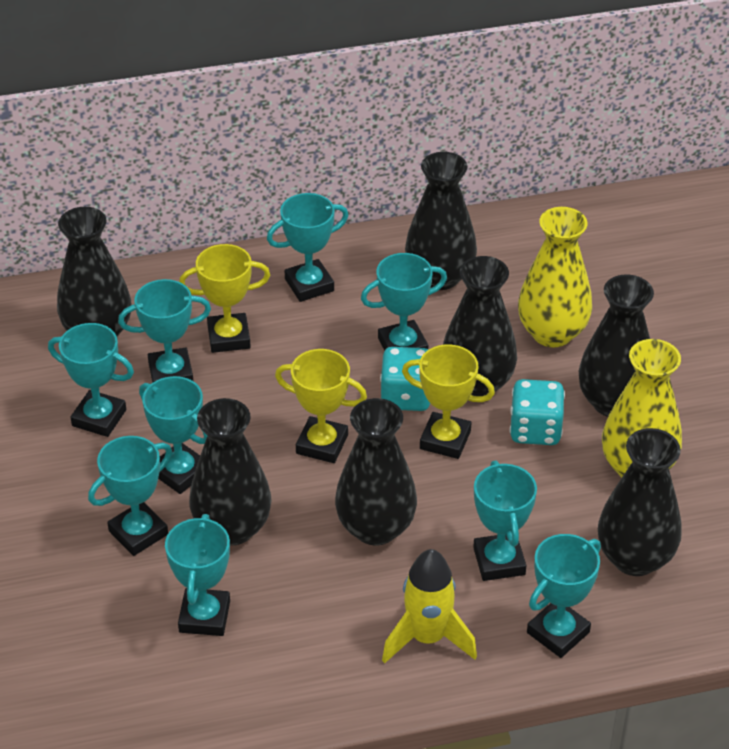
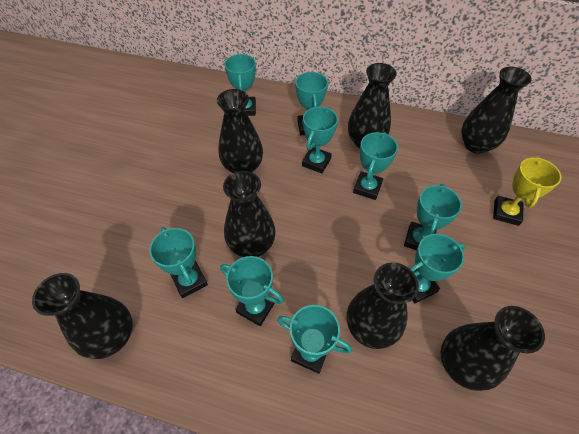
turquoise dice: 2 -> 0
yellow rocket: 1 -> 0
yellow trophy: 3 -> 1
yellow vase: 2 -> 0

